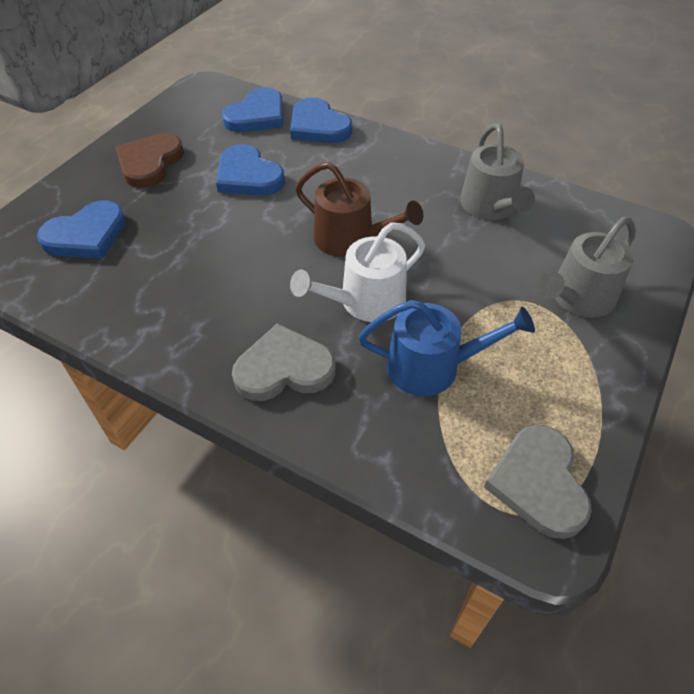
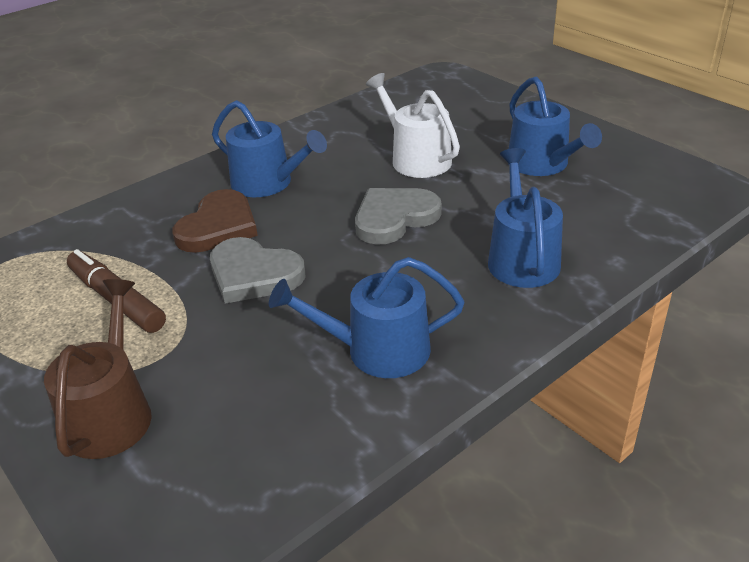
blue heart: 4 -> 0
blue watering can: 1 -> 4
brown marker: 0 -> 1
grey watering can: 2 -> 0

